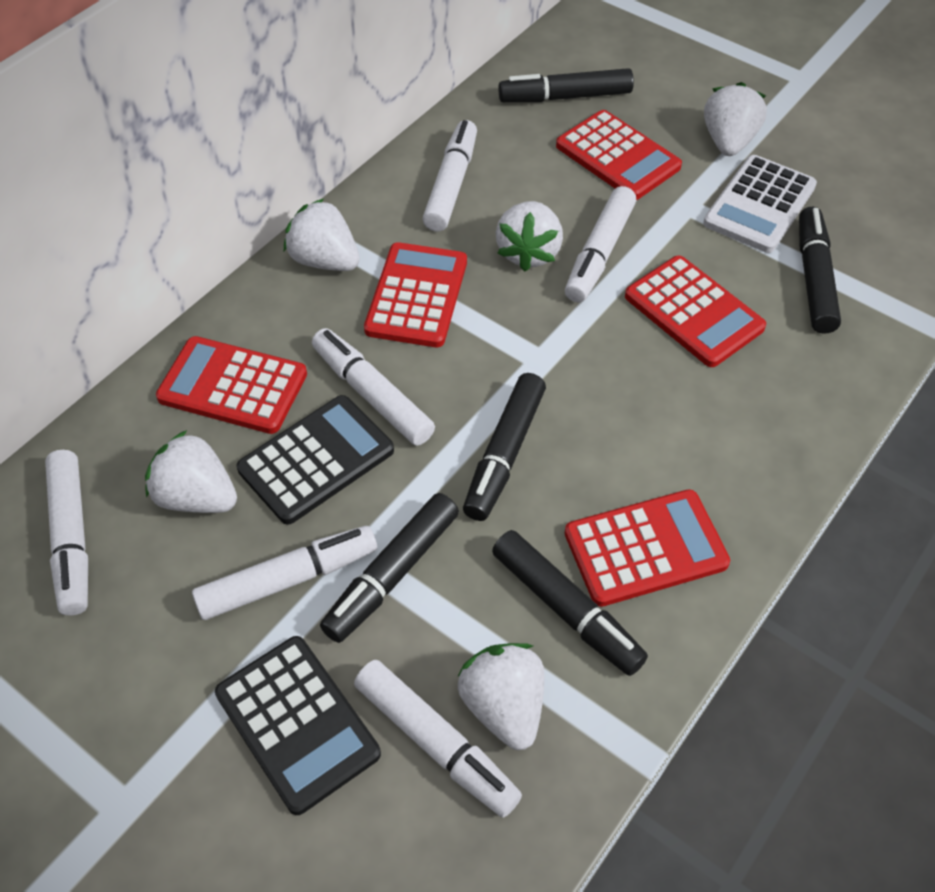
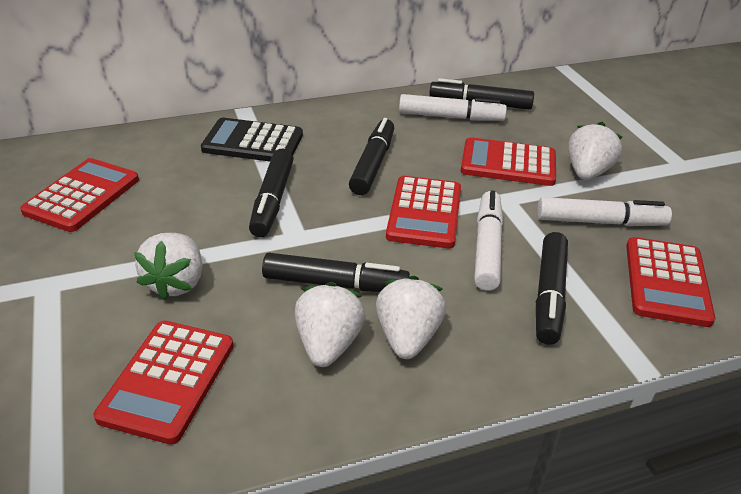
black calculator: 2 -> 1
white calculator: 1 -> 0
white marker: 6 -> 3
white strawberry: 5 -> 4

